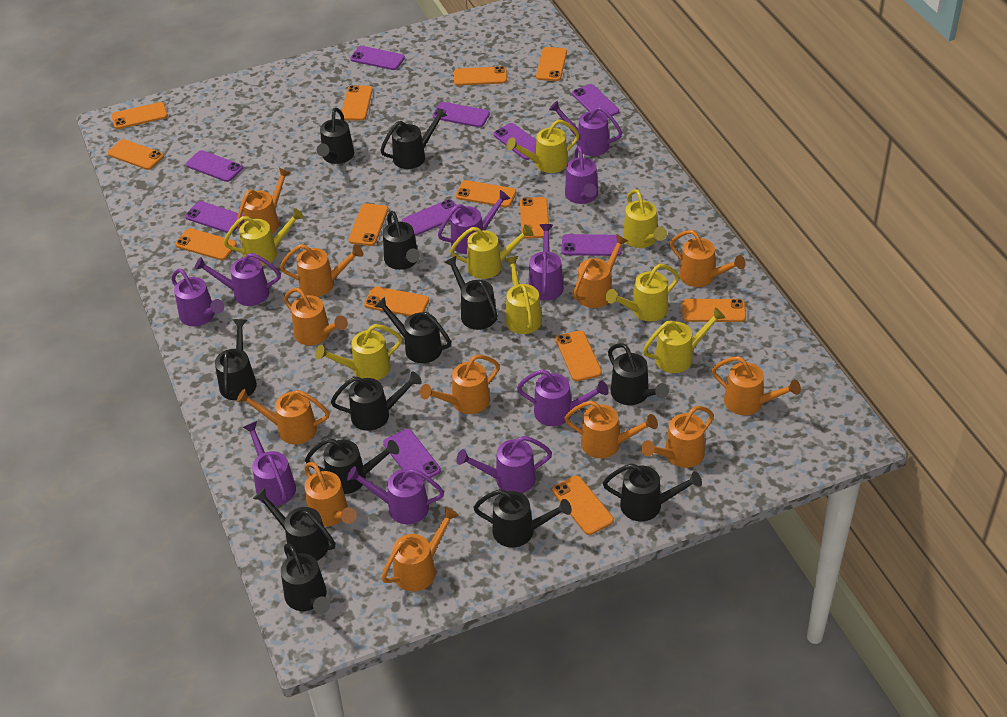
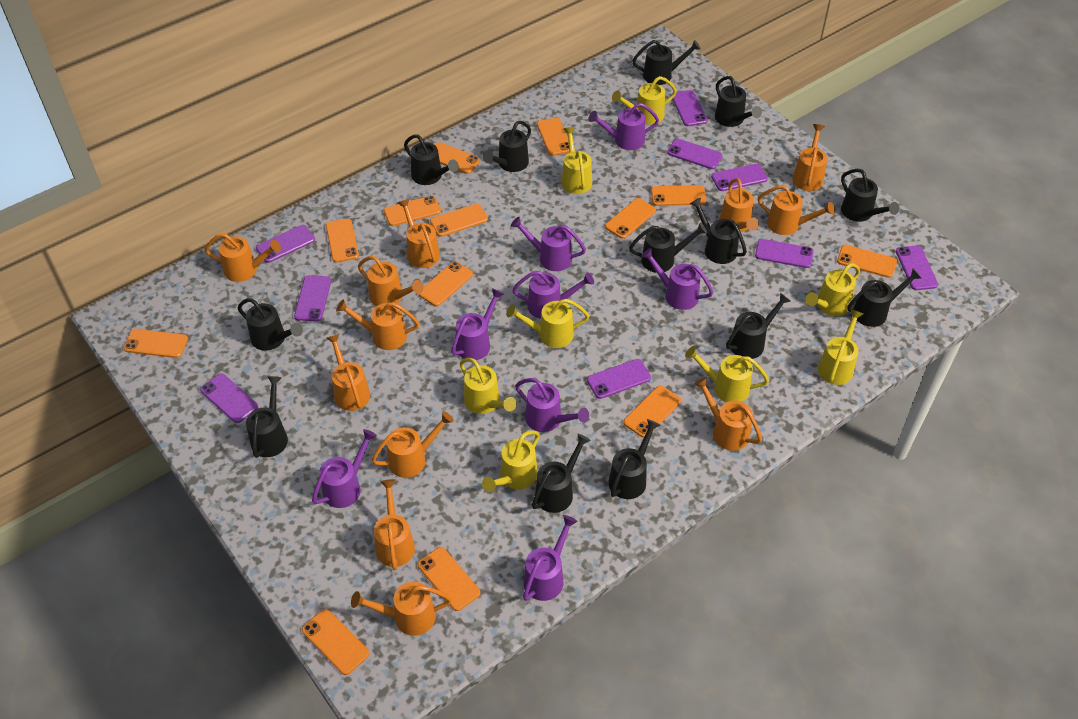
purple watering can: 10 -> 8

